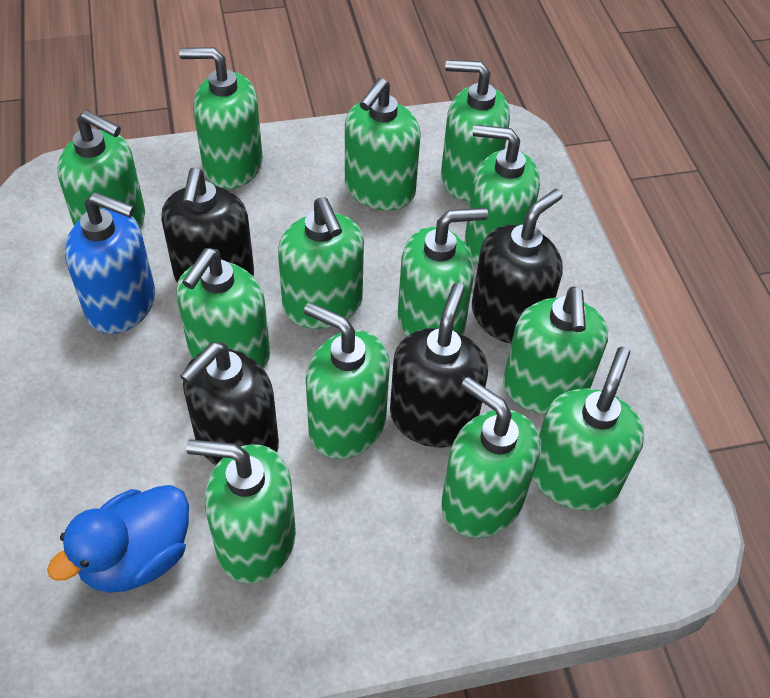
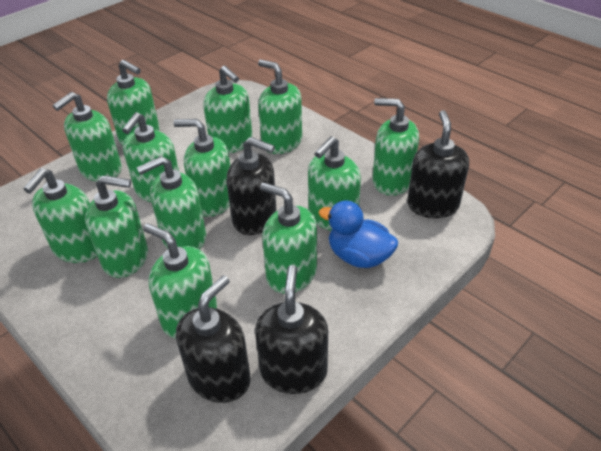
blue soap dispenser: 1 -> 0

